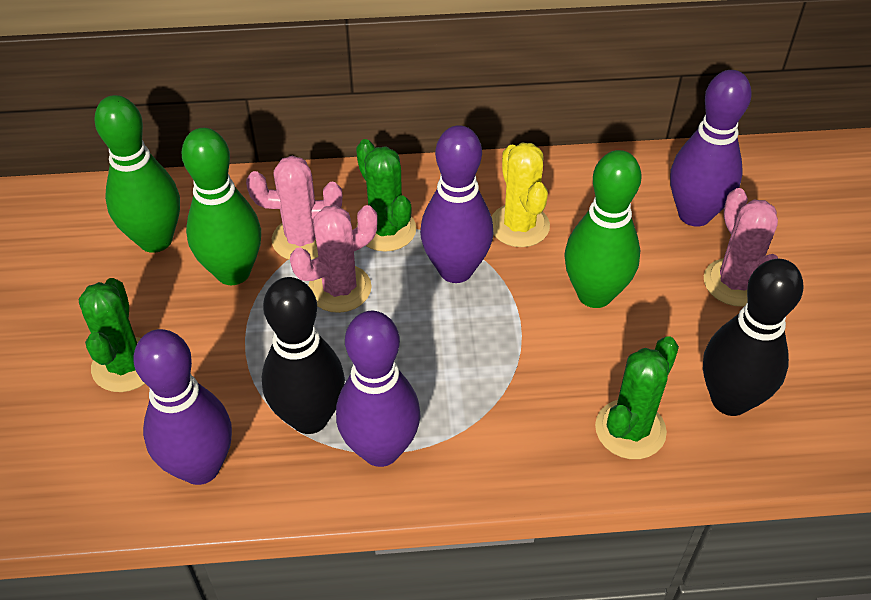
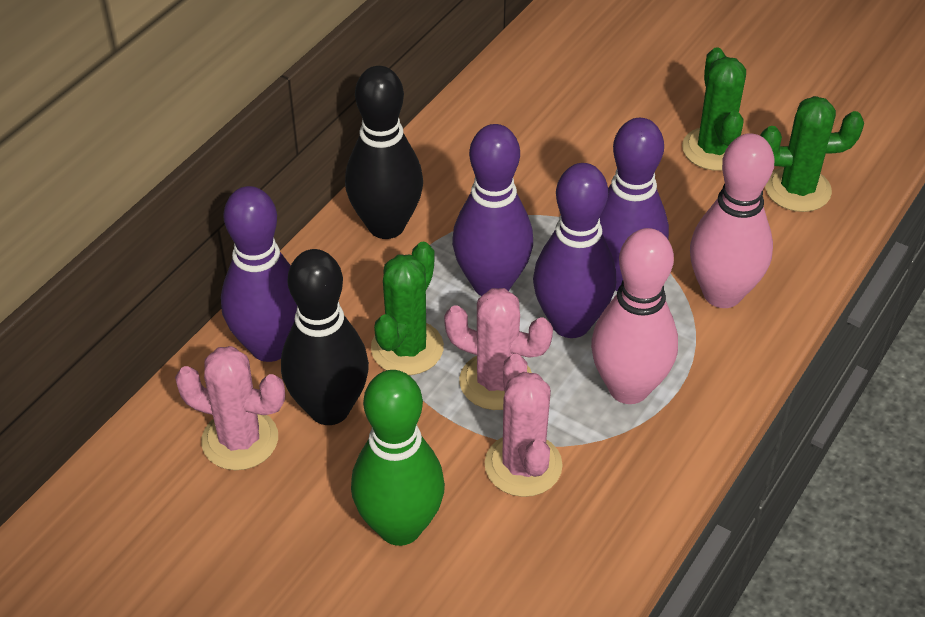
green bowling pin: 3 -> 1
pink bowling pin: 0 -> 2
yellow cactus: 1 -> 0

